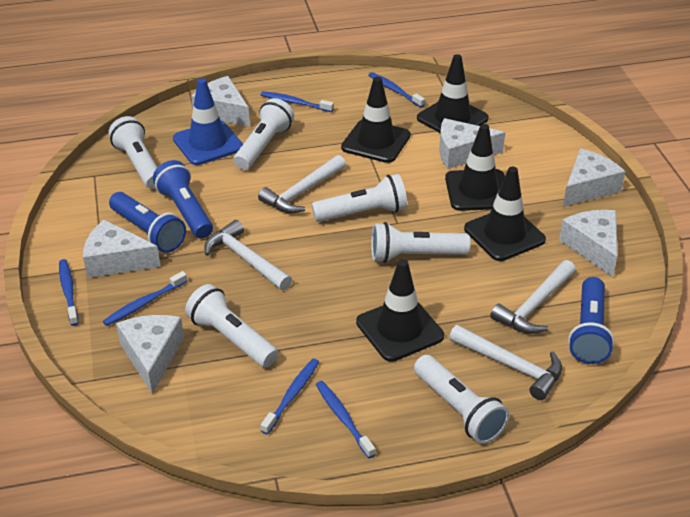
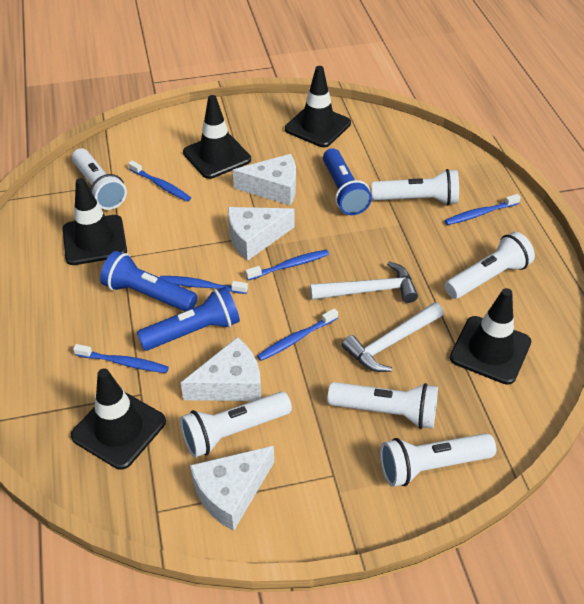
blue traffic cone: 1 -> 0
white cheese: 6 -> 4
white hammer: 4 -> 2

